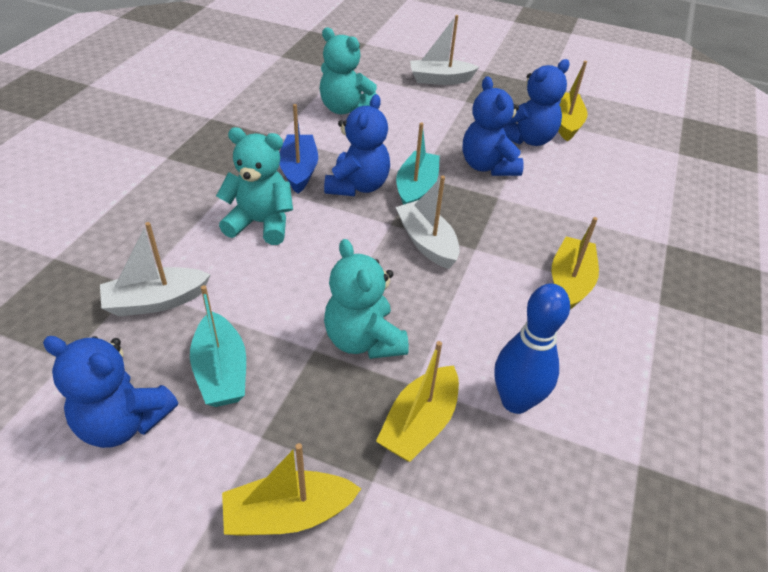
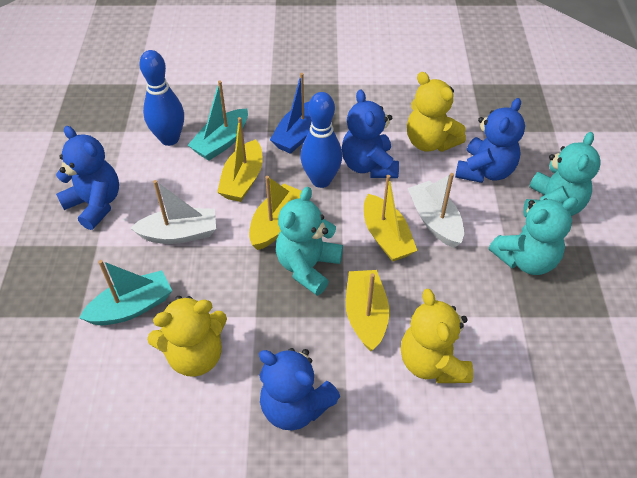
blue bowling pin: 1 -> 2
white boat: 3 -> 2
yellow teddy bear: 0 -> 3

